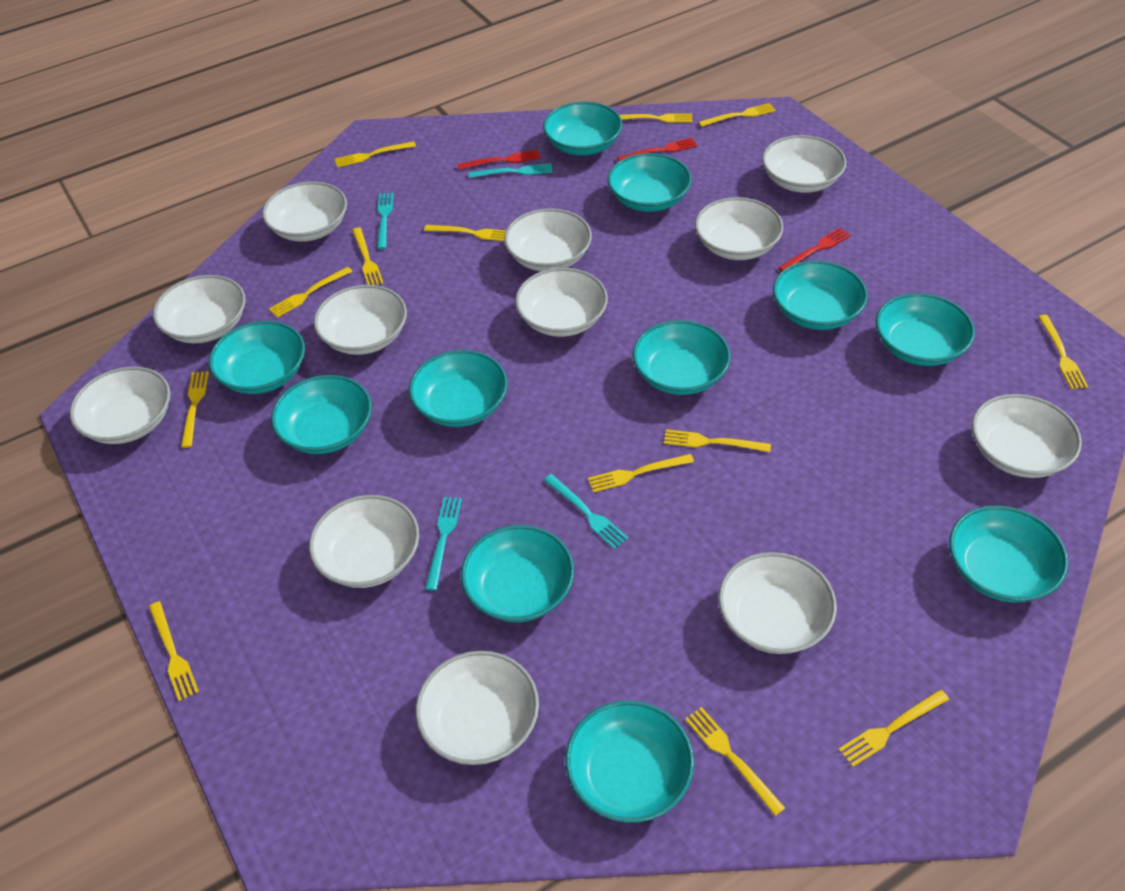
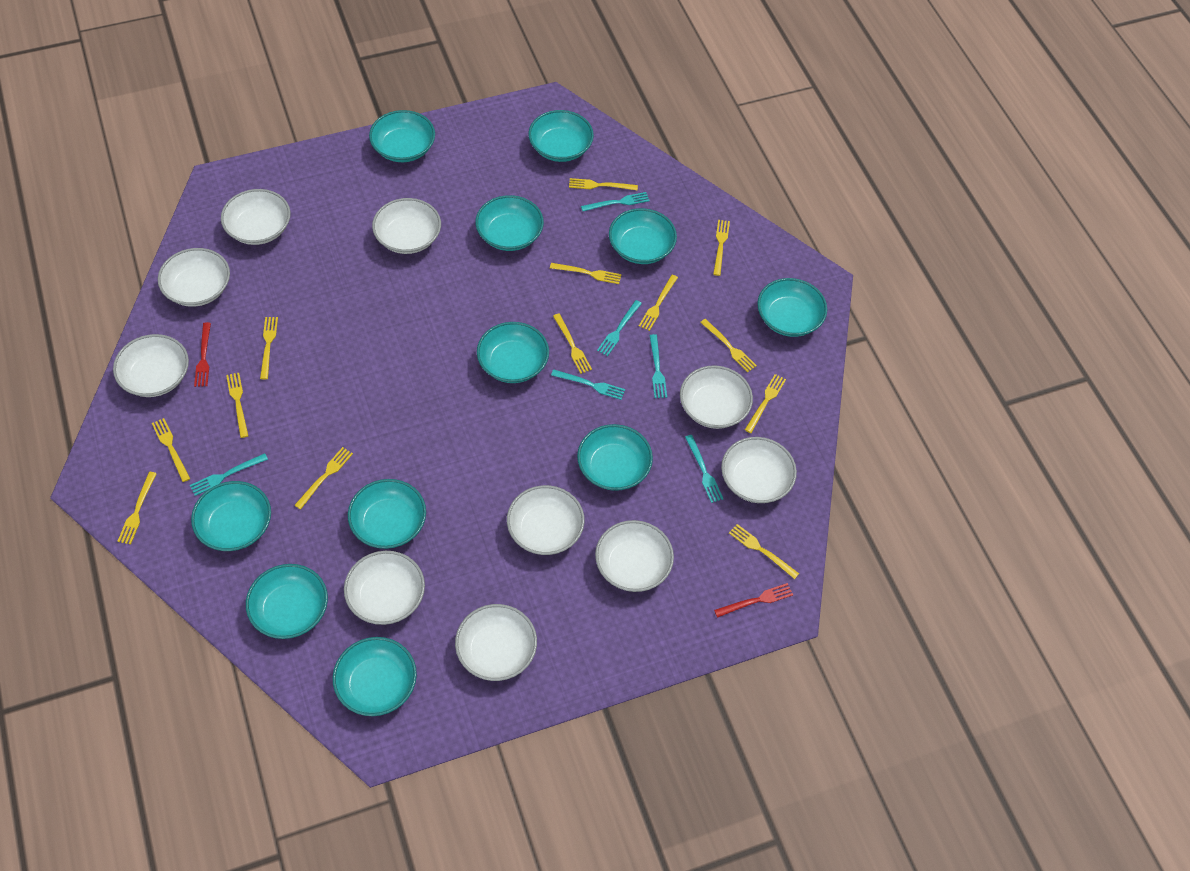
red fork: 3 -> 2
turquoise fork: 4 -> 6
white bowl: 12 -> 10

